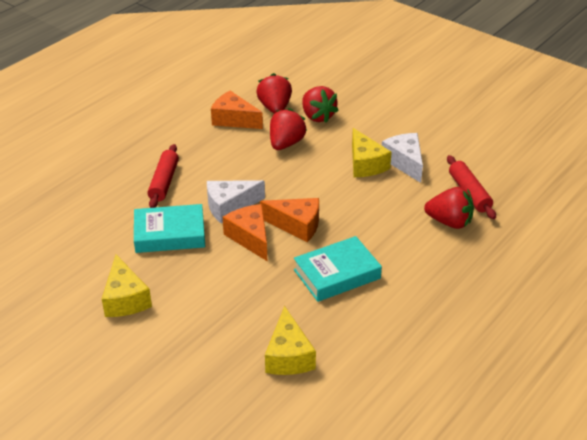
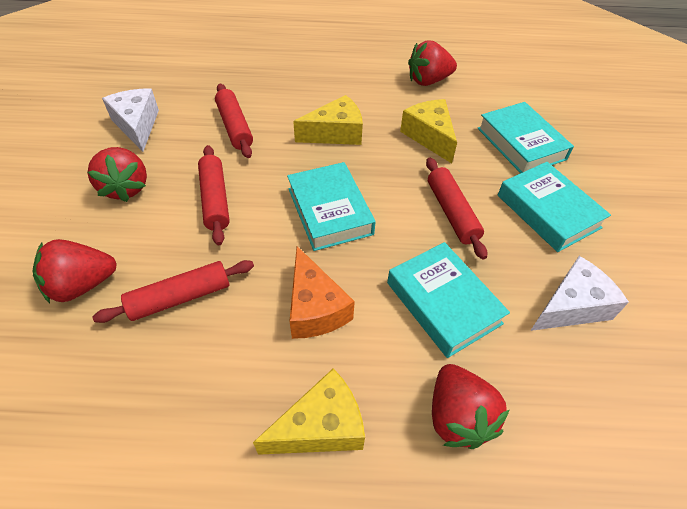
orange cheese: 3 -> 1
red rolling pin: 2 -> 4
turquoise book: 2 -> 4

